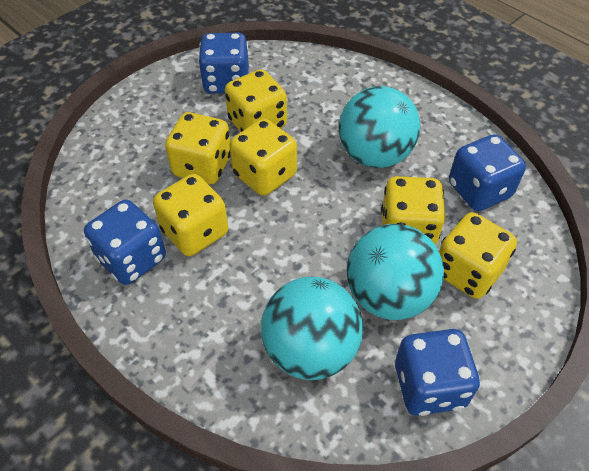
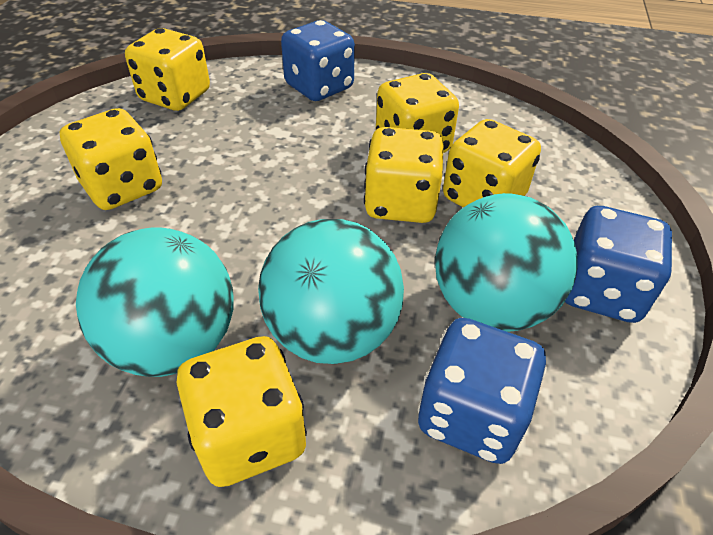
blue dice: 4 -> 3

